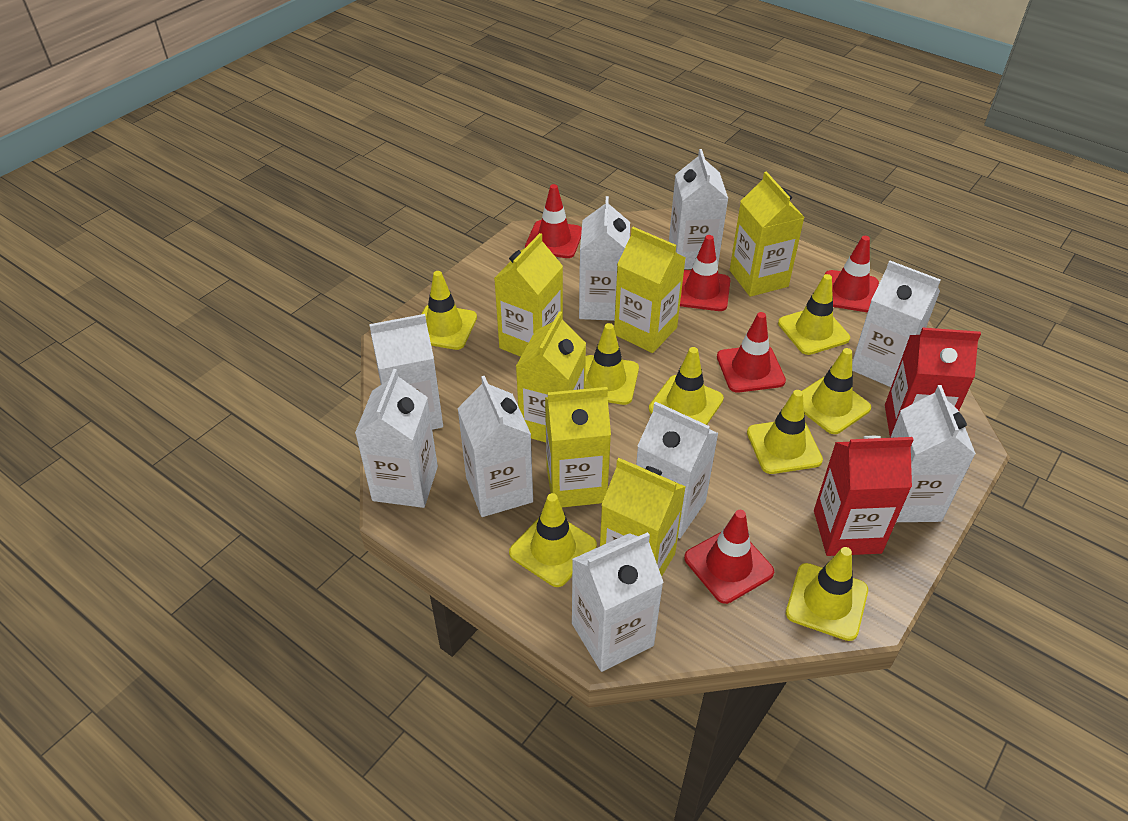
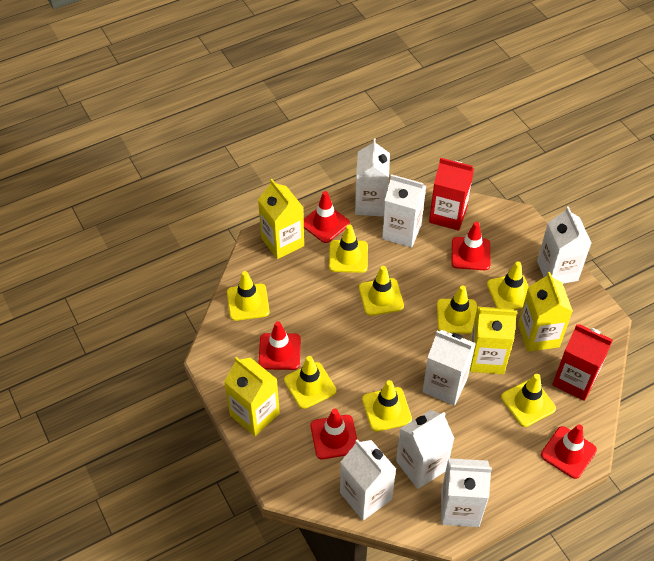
white carton: 9 -> 7
yellow carton: 6 -> 4

